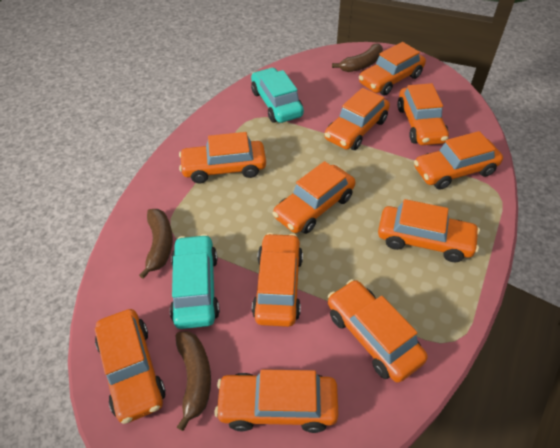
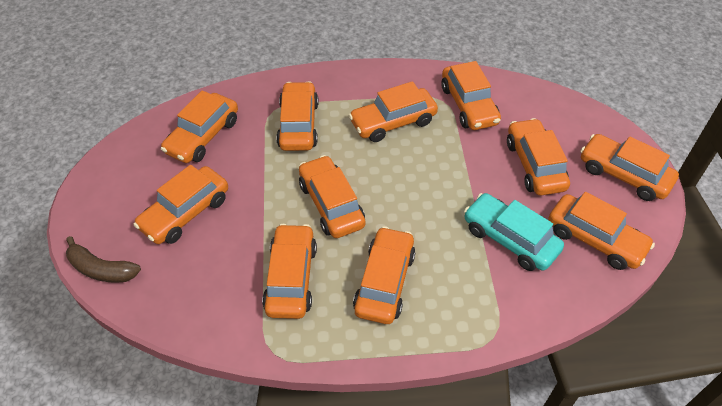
brown banana: 3 -> 1
turquoise car: 2 -> 1

